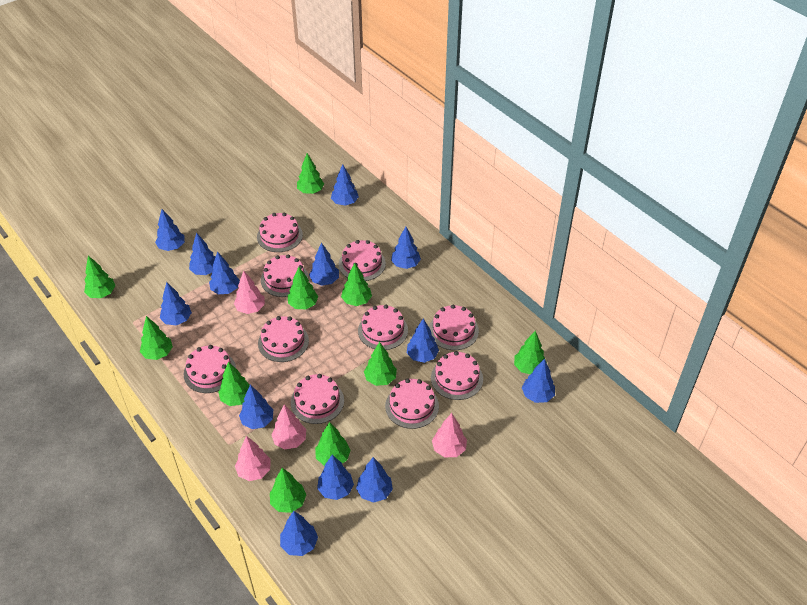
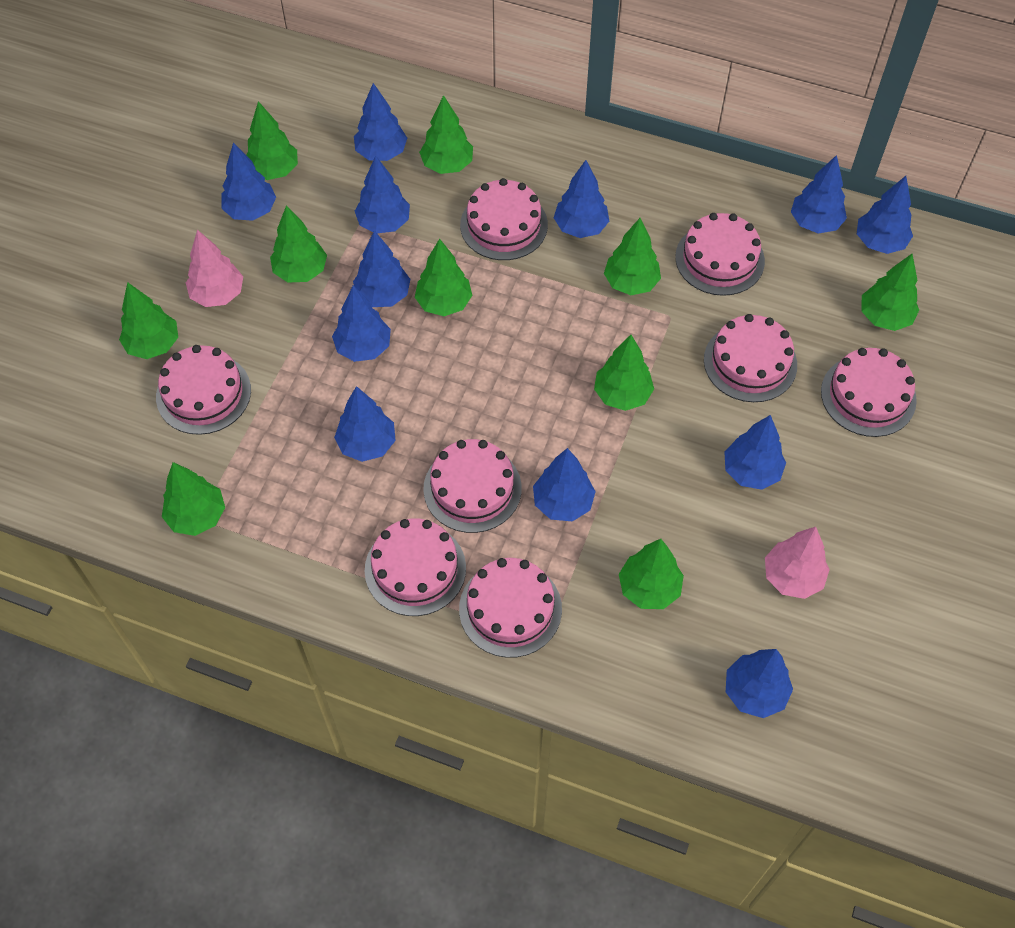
blue tree: 13 -> 12
pink cake: 10 -> 8
pink tree: 4 -> 2

